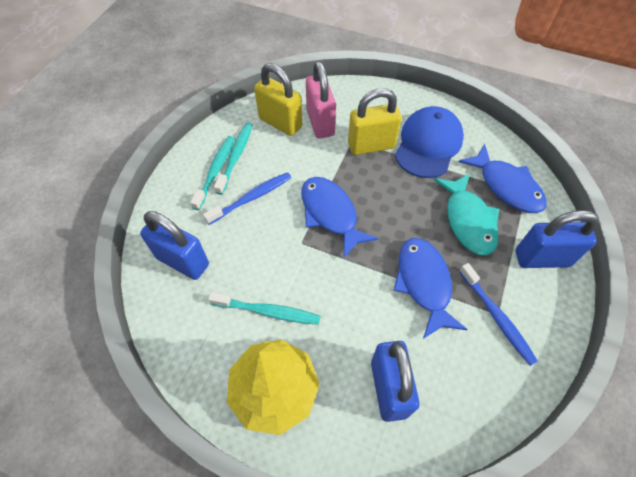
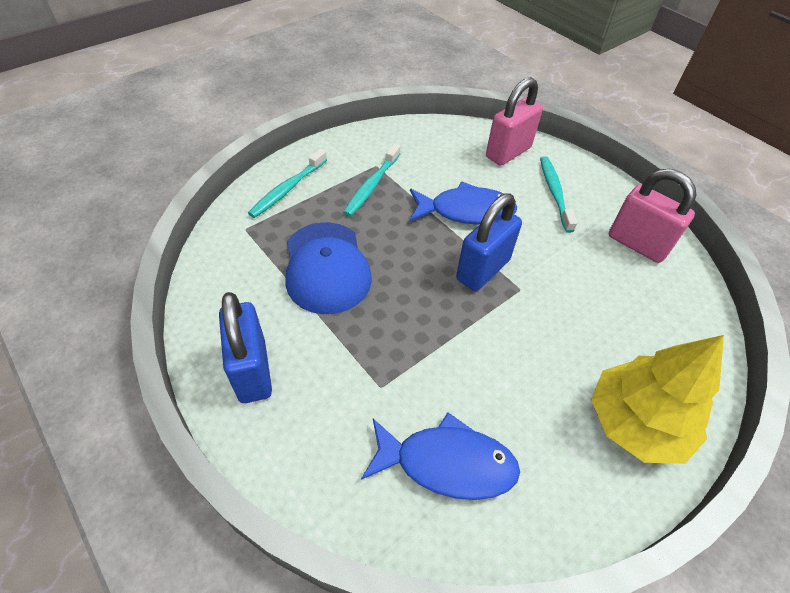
blue fish: 3 -> 2
blue padlock: 3 -> 2
blue toothbrush: 2 -> 0
pink padlock: 1 -> 2
turquoise fish: 1 -> 0
yellow padlock: 2 -> 0

